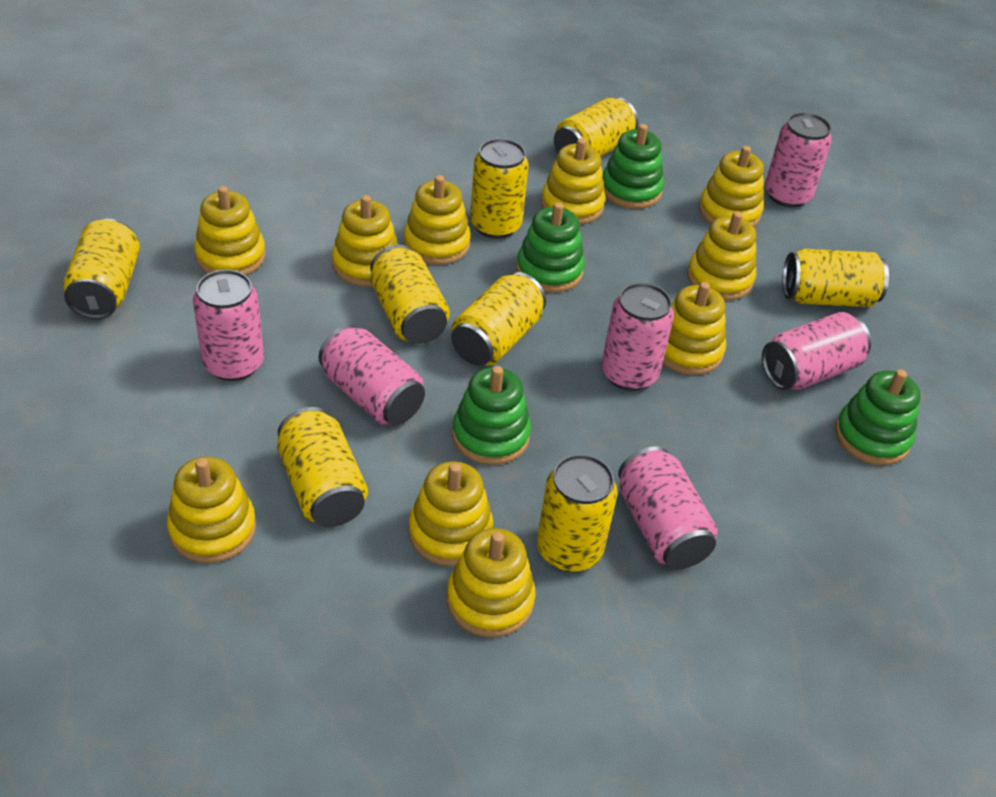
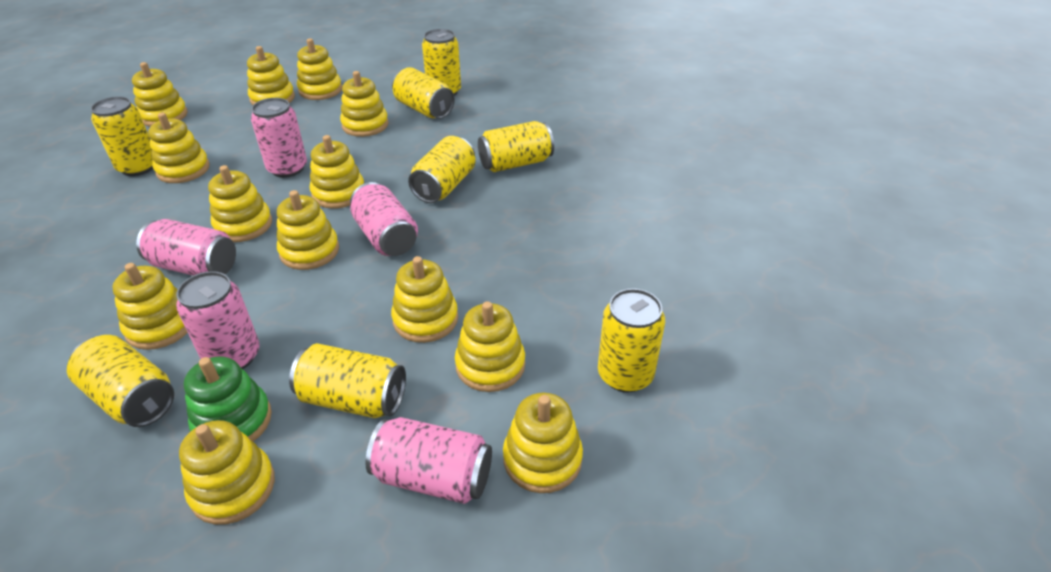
green stacking toy: 4 -> 1
pink can: 6 -> 5
yellow stacking toy: 10 -> 13

